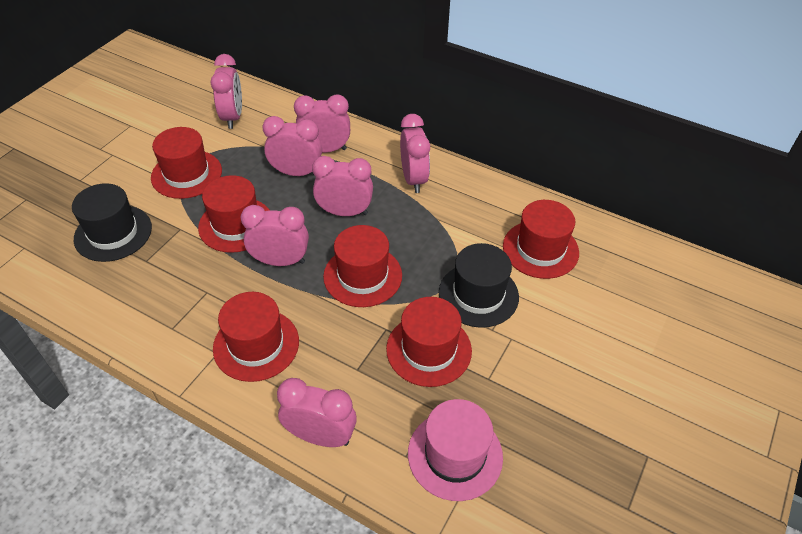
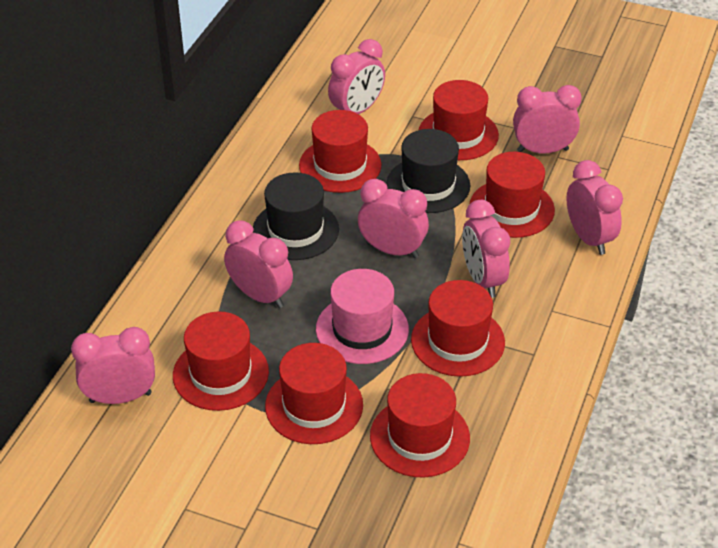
red hat: 6 -> 7

